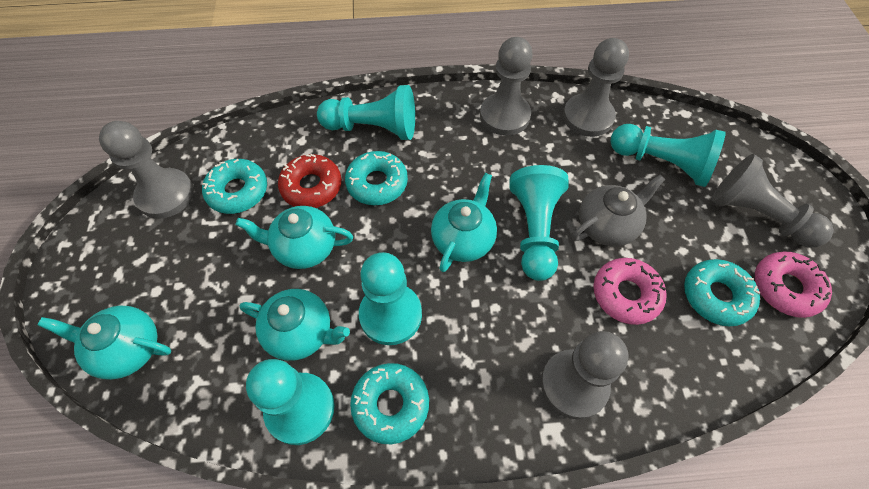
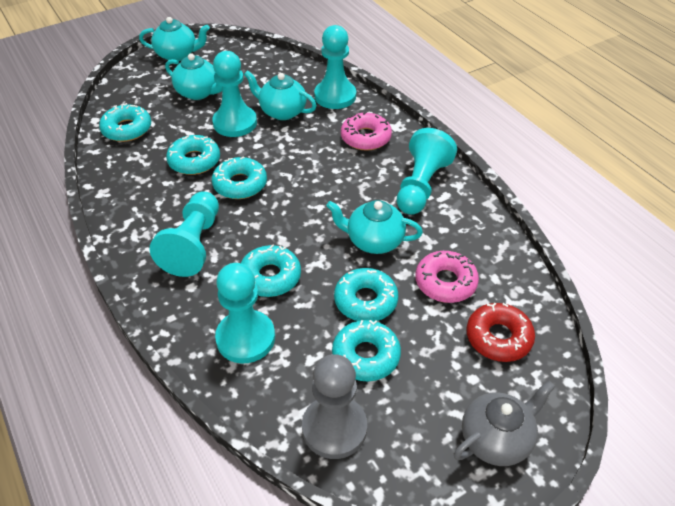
grey pawn: 5 -> 1
turquoise donut: 4 -> 6

